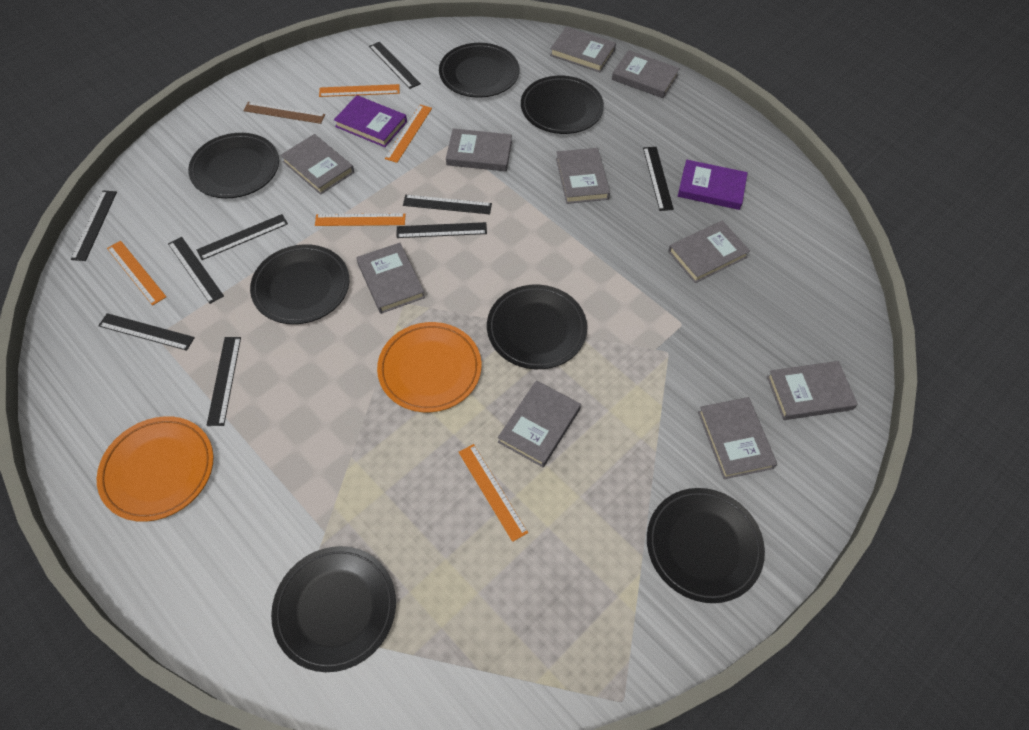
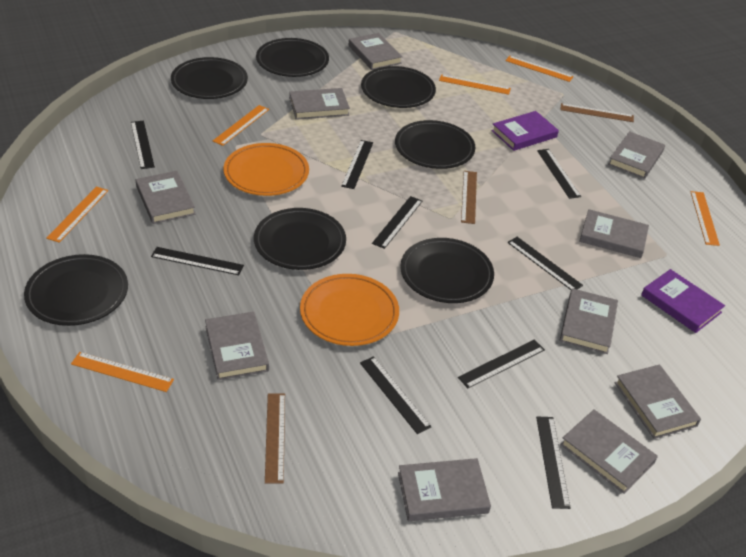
brown ruler: 1 -> 3
orange ruler: 5 -> 6

